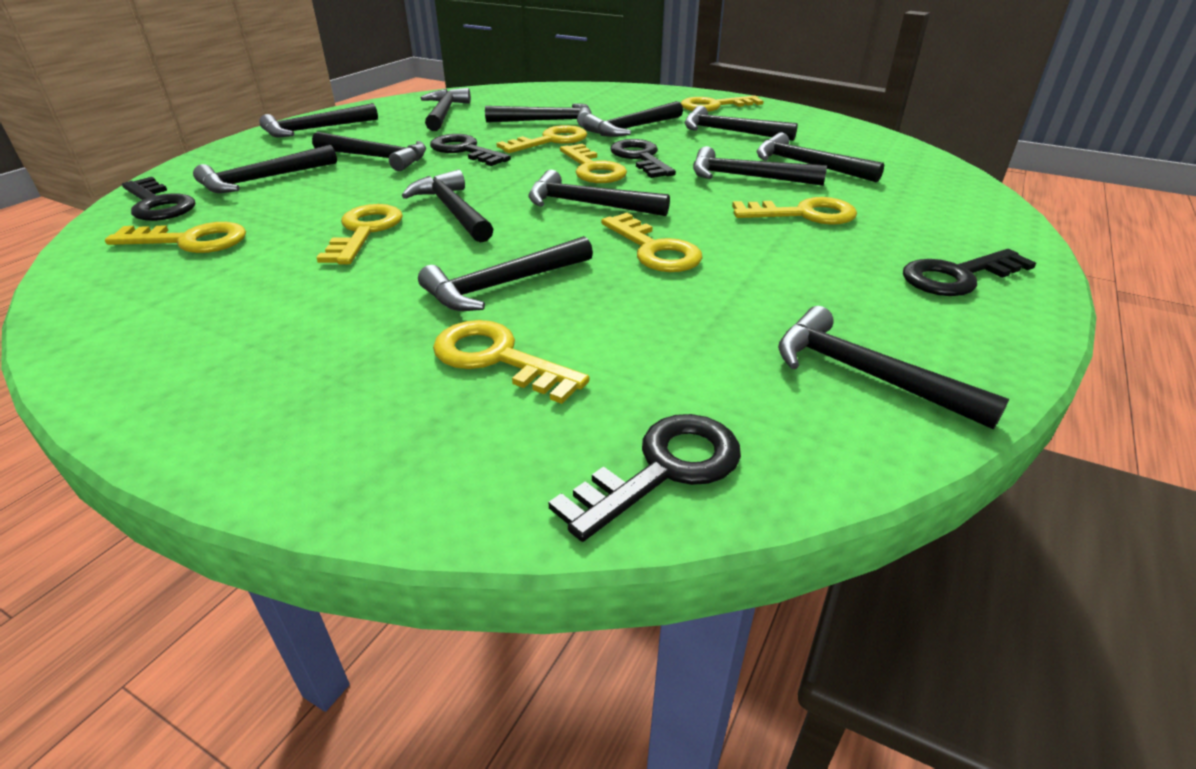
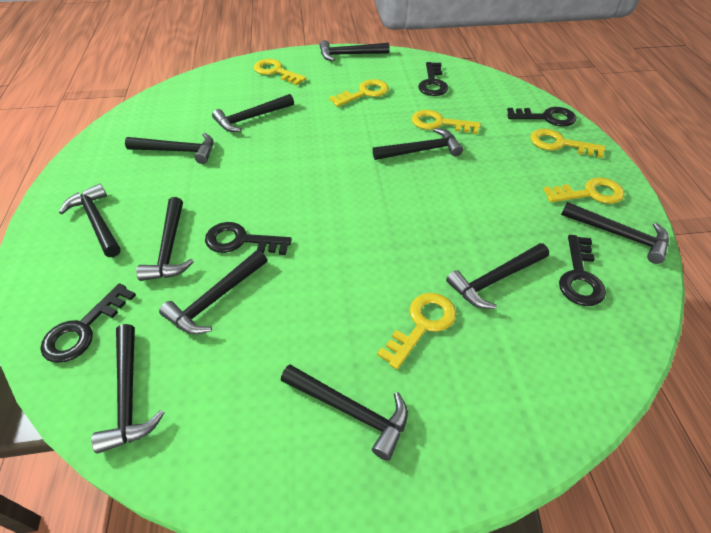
black hammer: 13 -> 11
yellow key: 8 -> 6

